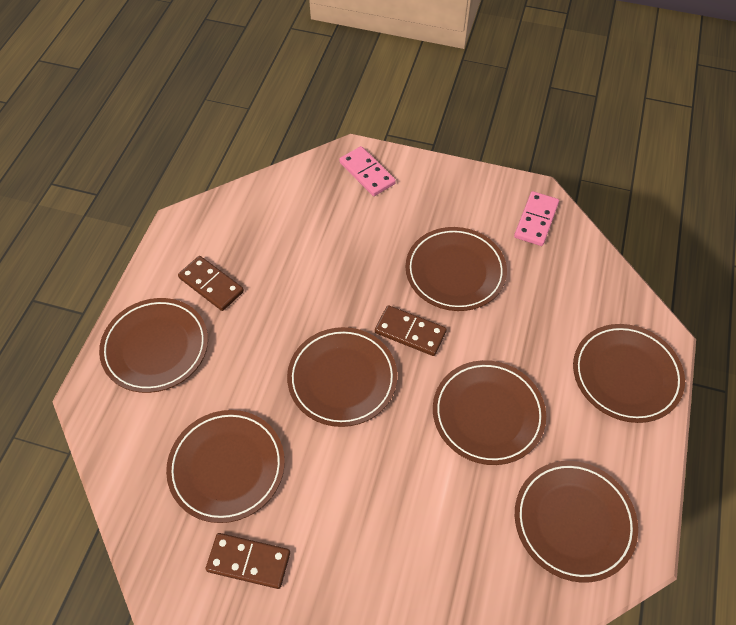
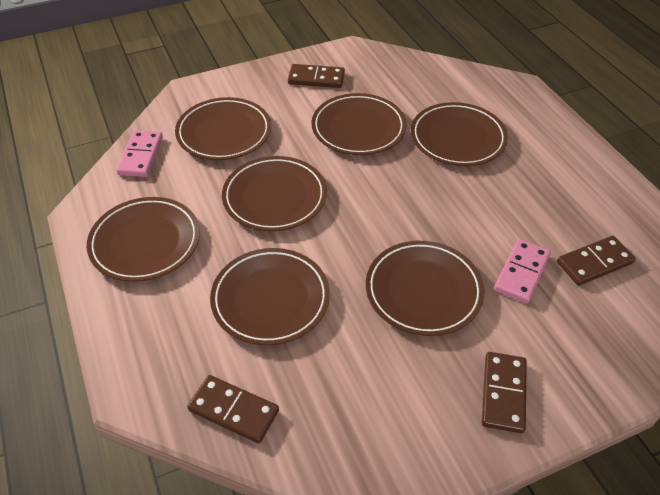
brown domino: 3 -> 4

